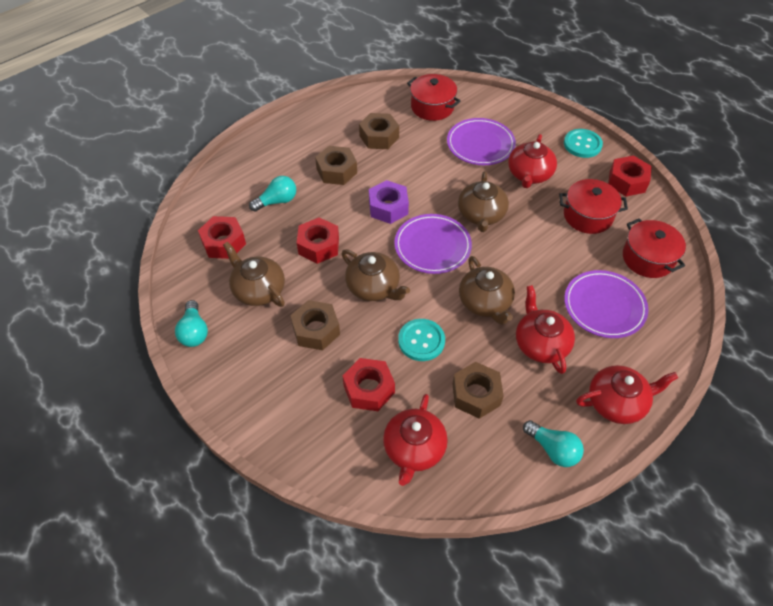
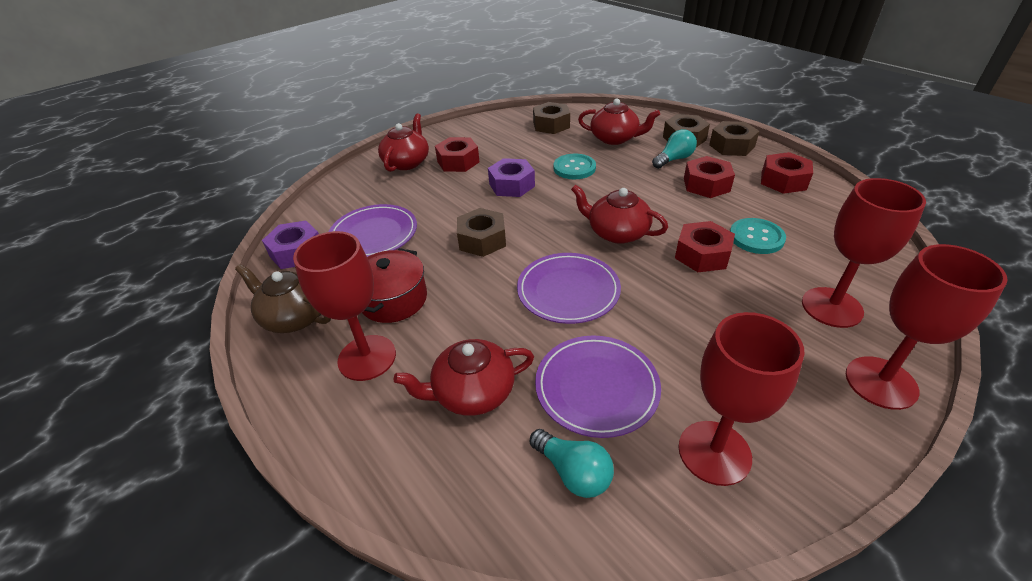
brown teapot: 4 -> 1
purple nut: 1 -> 2
red goblet: 0 -> 4
red pot: 3 -> 1
turquoise light bulb: 3 -> 2

